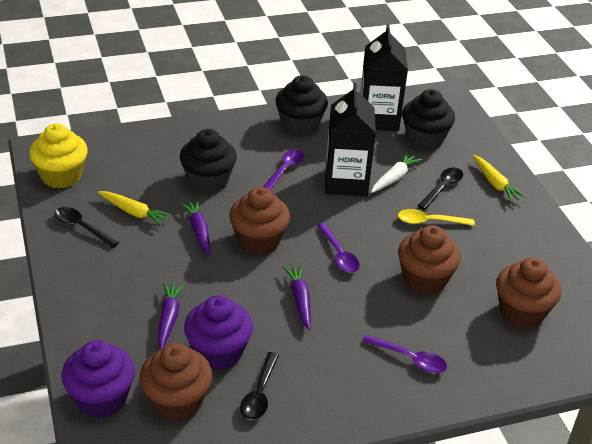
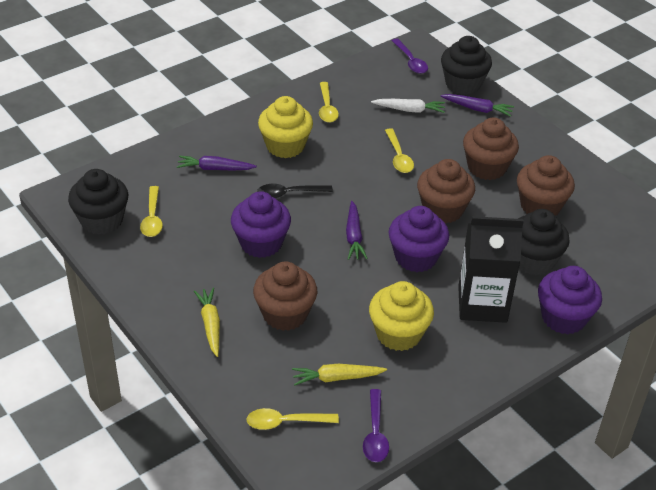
black carton: 2 -> 1
black spoon: 3 -> 1
purple cupcake: 2 -> 3
purple spoon: 3 -> 2
yellow cupcake: 1 -> 2
yellow spoon: 1 -> 4

